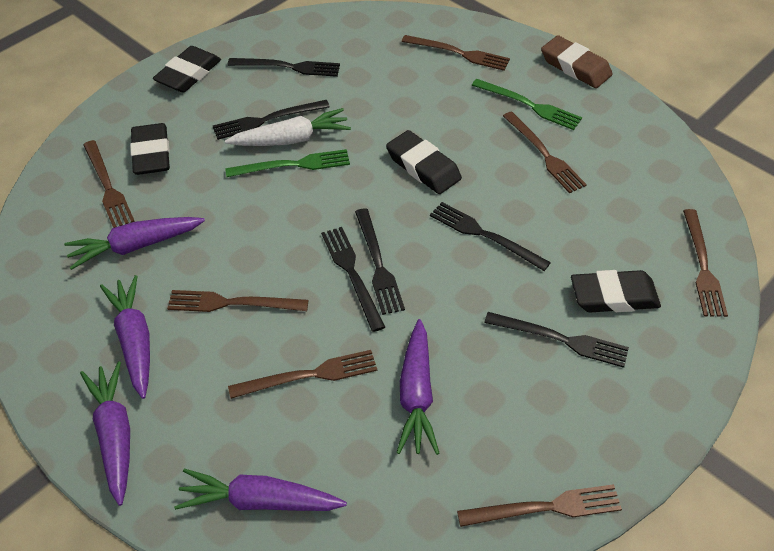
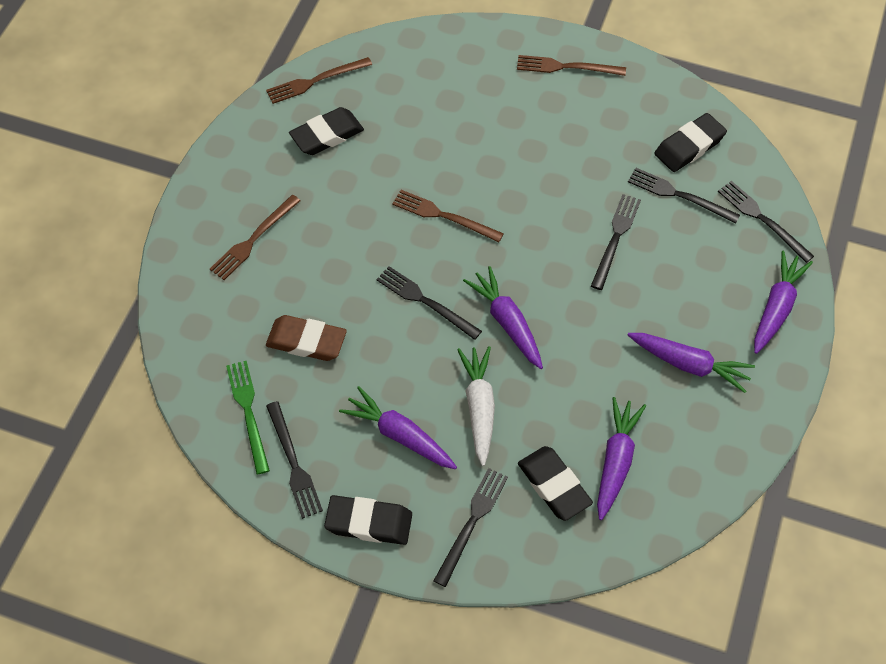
brown fork: 7 -> 4
green fork: 2 -> 1

